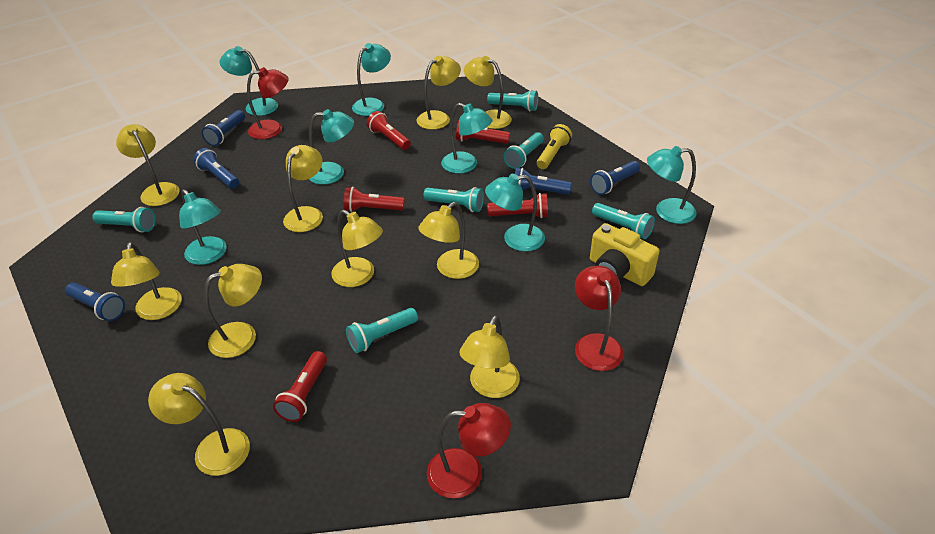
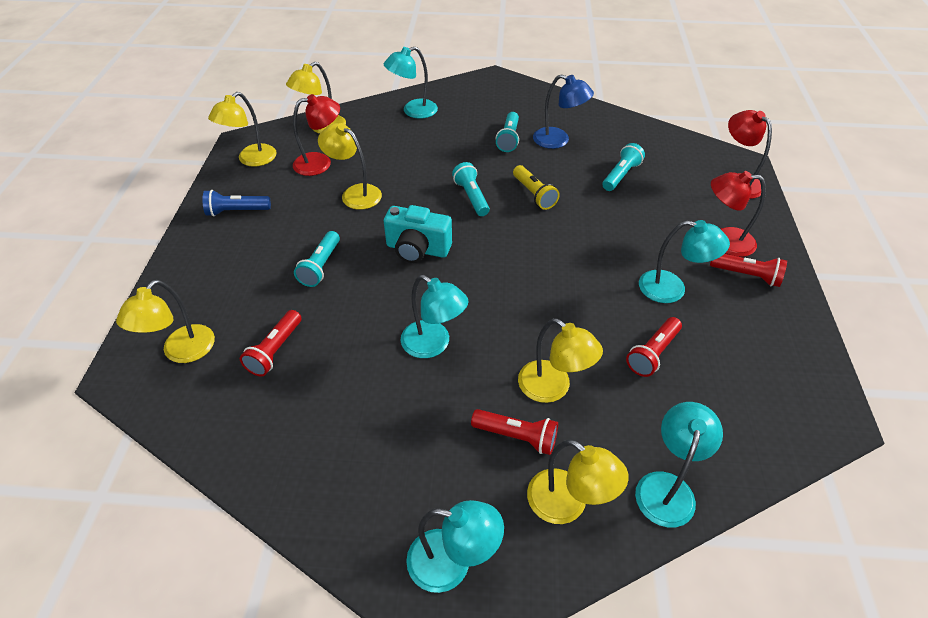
blue flashlight: 5 -> 1
blue lamp: 0 -> 1
red flashlight: 5 -> 4
turquoise camera: 0 -> 1
turquoise flashlight: 6 -> 4
turquoise lamp: 7 -> 5
yellow camera: 1 -> 0
yellow lamp: 10 -> 6

